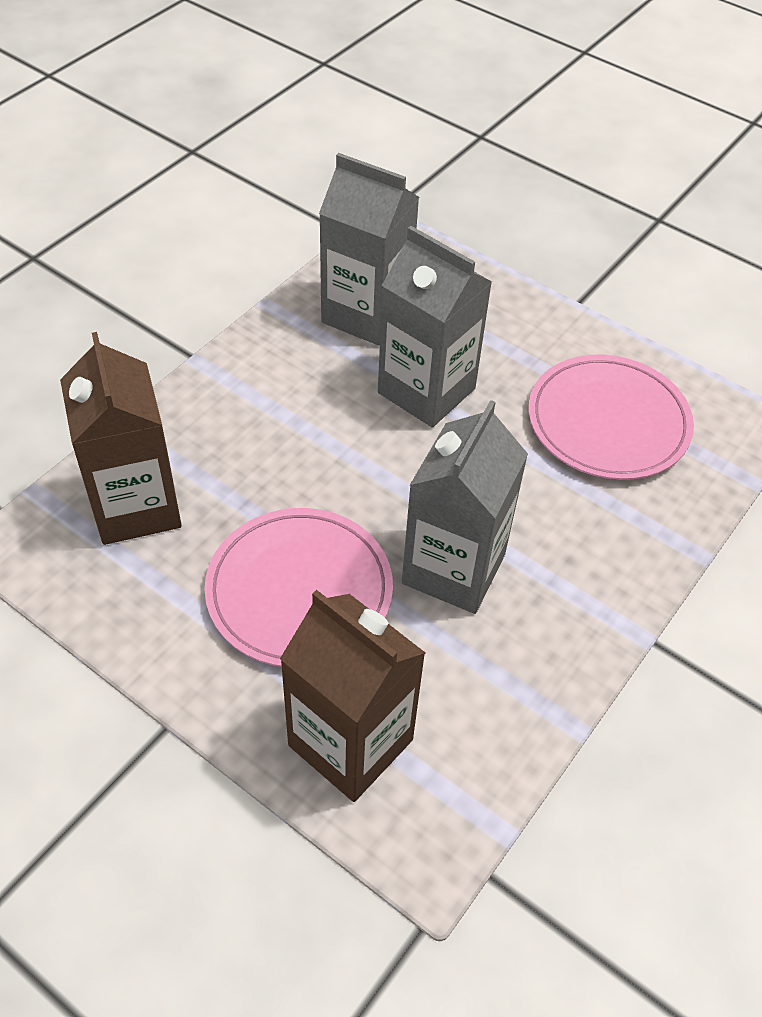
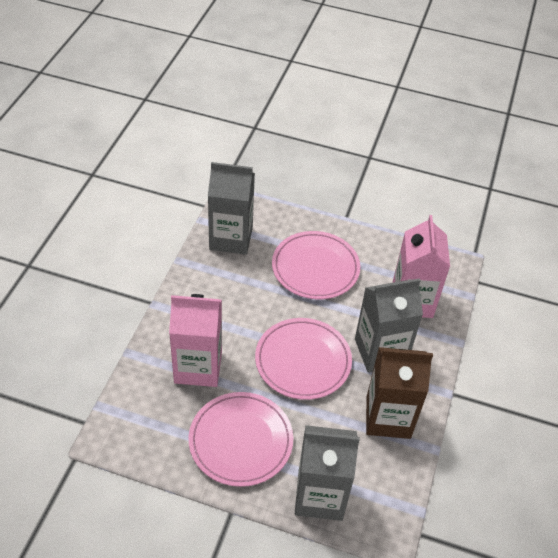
brown carton: 2 -> 1
pink carton: 0 -> 2
pink plate: 2 -> 3

